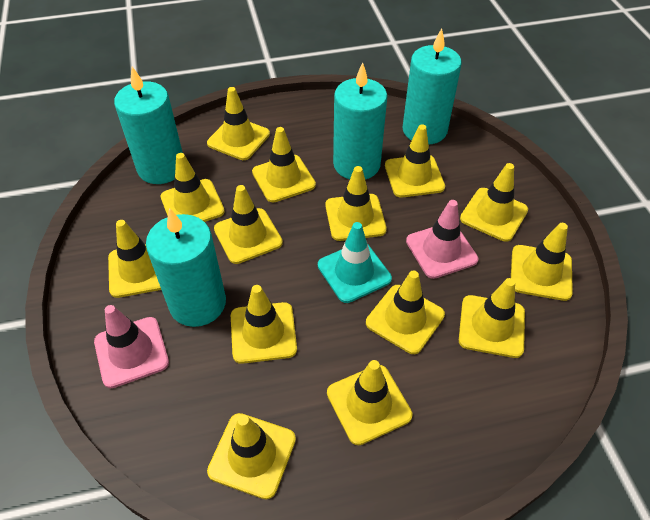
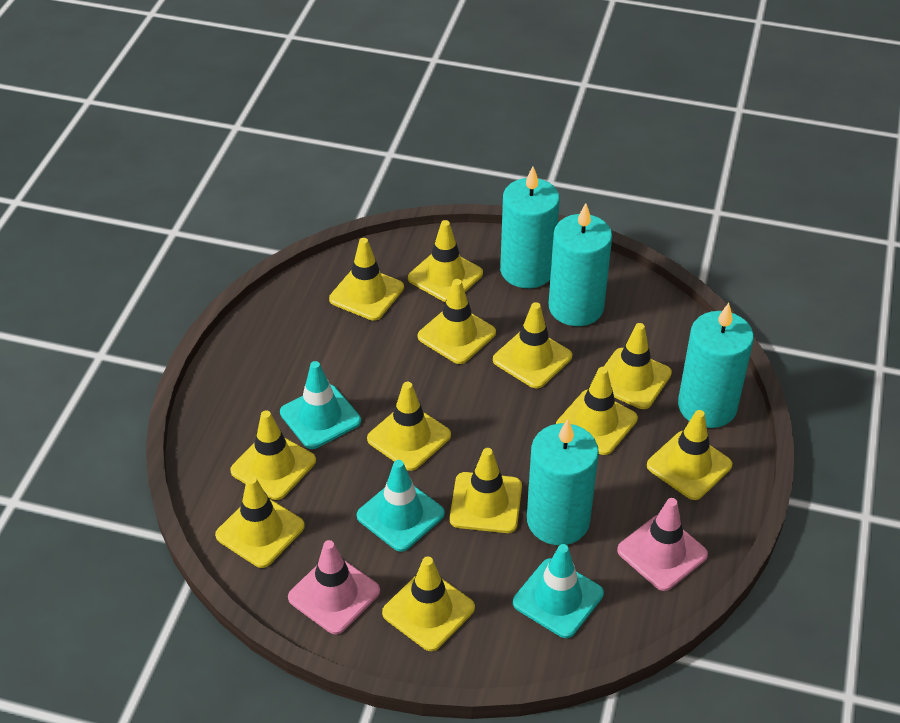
turquoise traffic cone: 1 -> 3
yellow traffic cone: 14 -> 12

